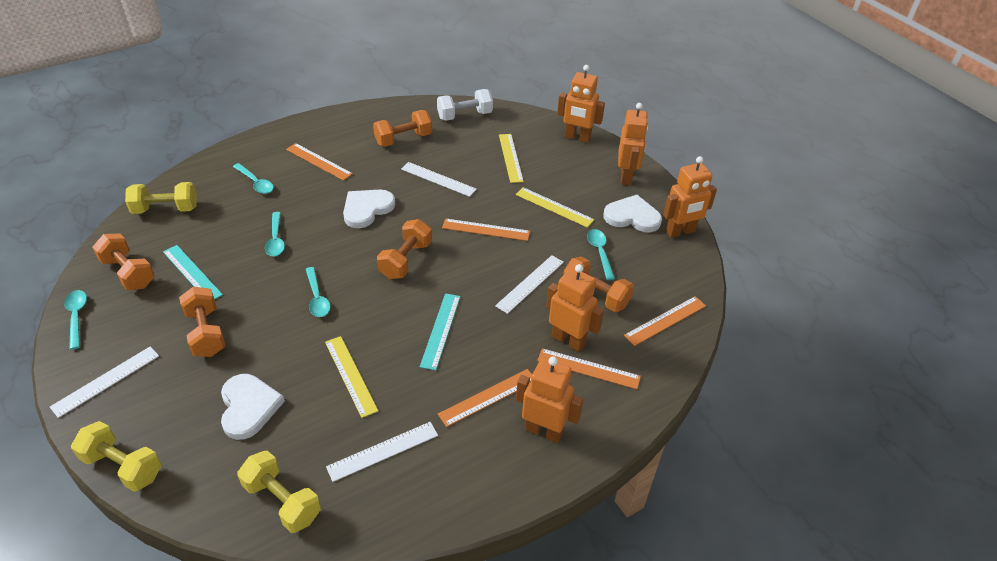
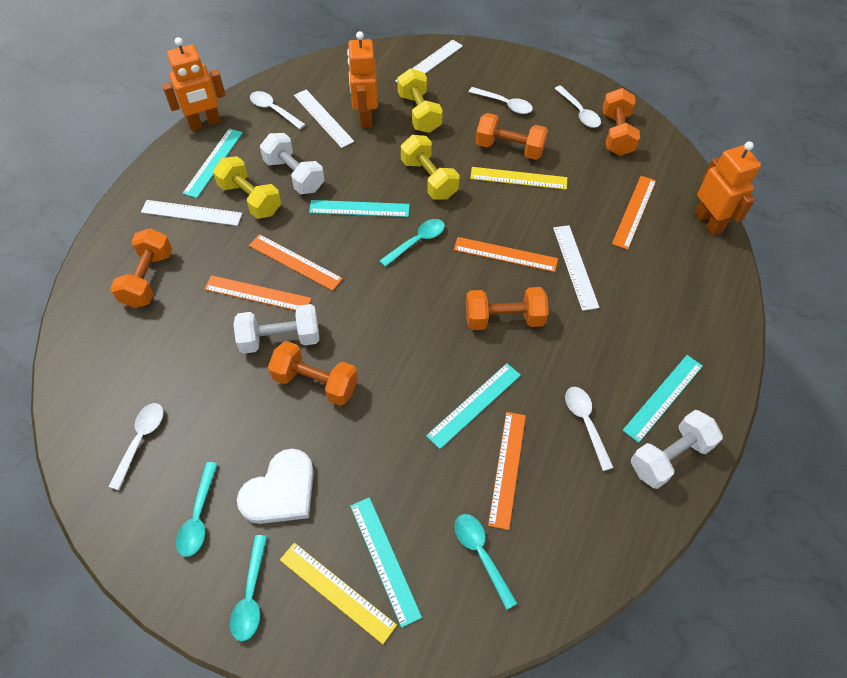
orange robot: 5 -> 3
turquoise ruler: 2 -> 5
turquoise spoon: 5 -> 4
white dumbbell: 1 -> 3
white heart: 3 -> 1
white spoon: 0 -> 5
yellow ruler: 3 -> 2

